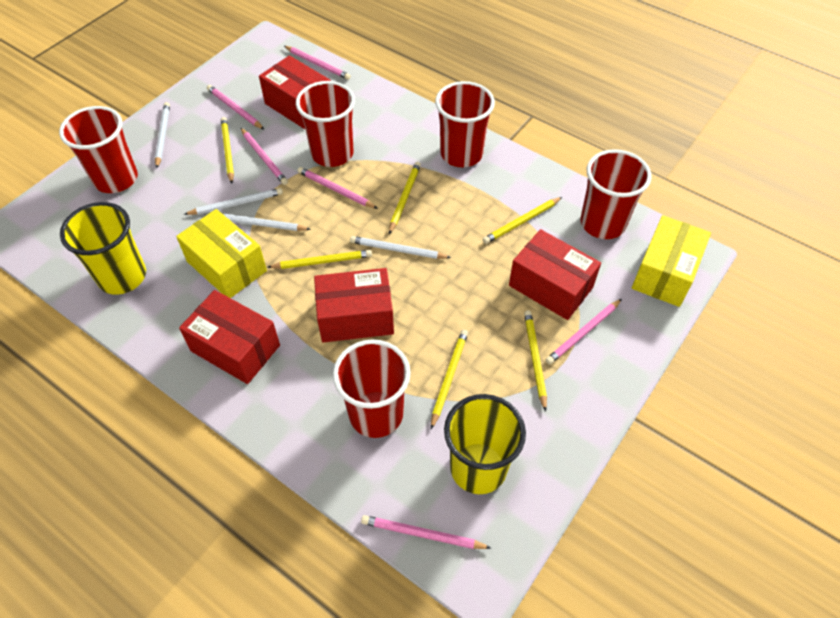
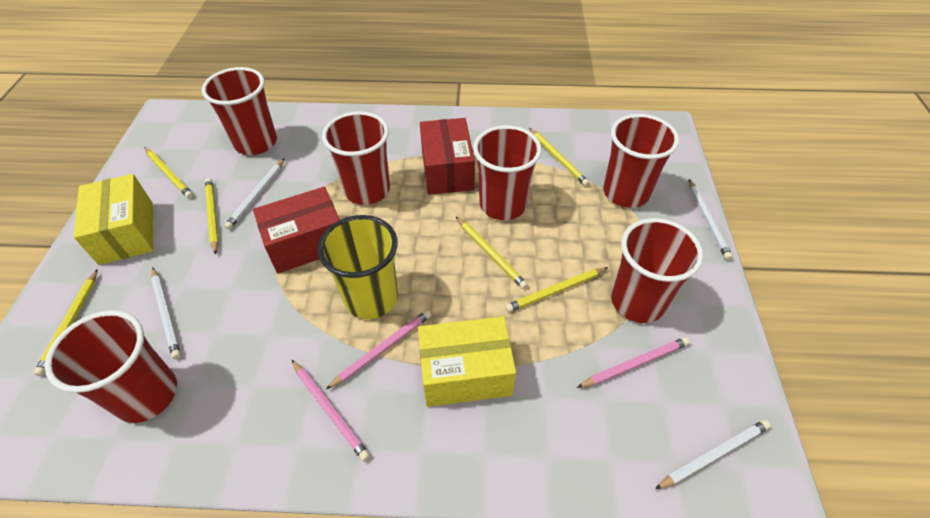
pink pencil: 6 -> 3
red box: 4 -> 2
red cup: 5 -> 6
yellow cup: 2 -> 1

